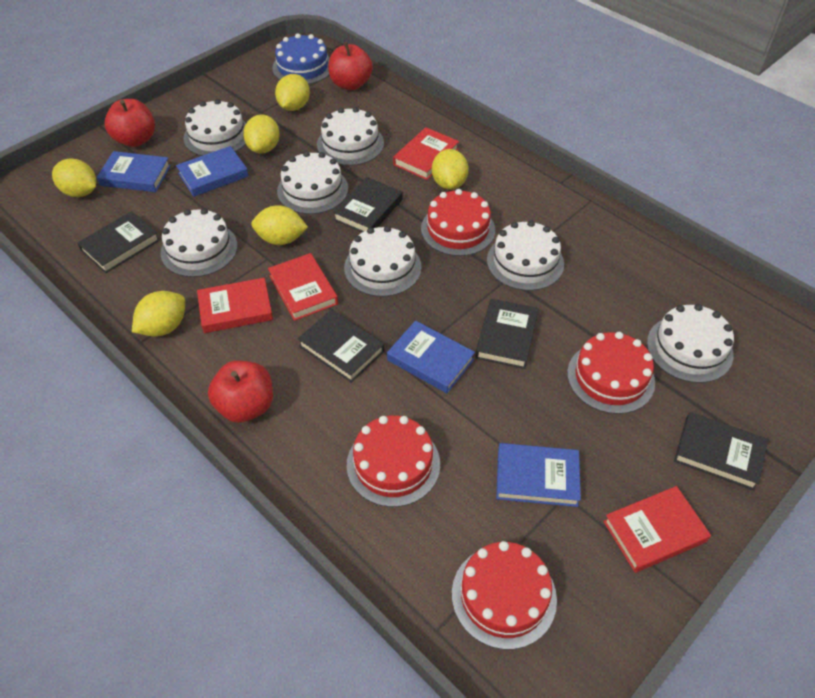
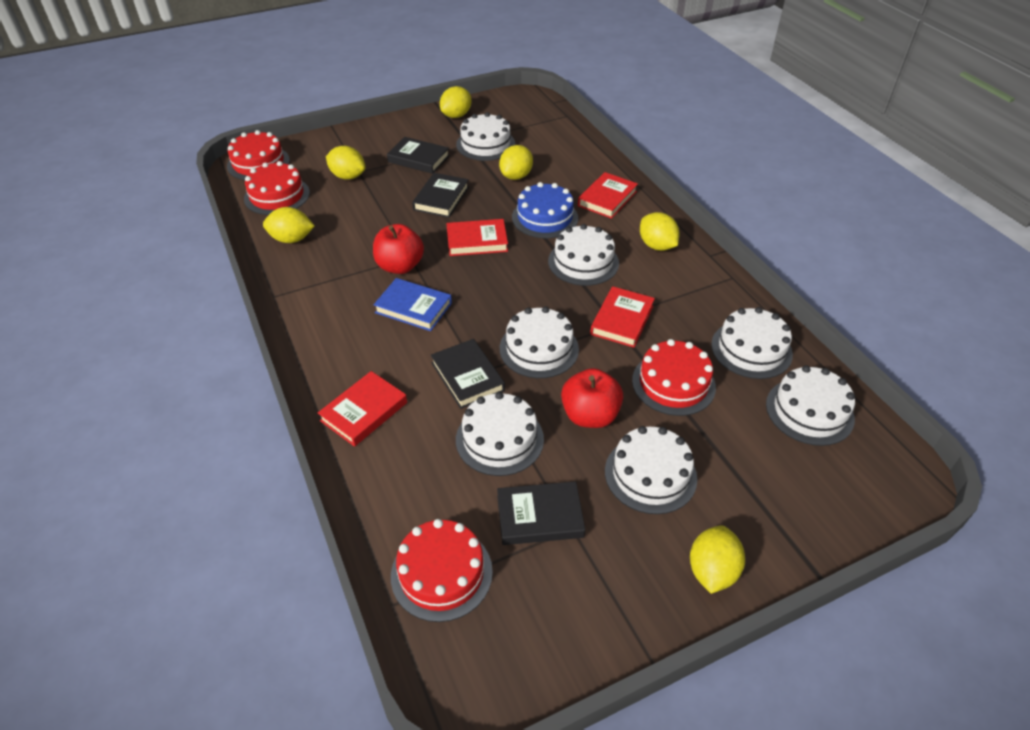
black book: 5 -> 4
blue book: 4 -> 1
red apple: 3 -> 2

